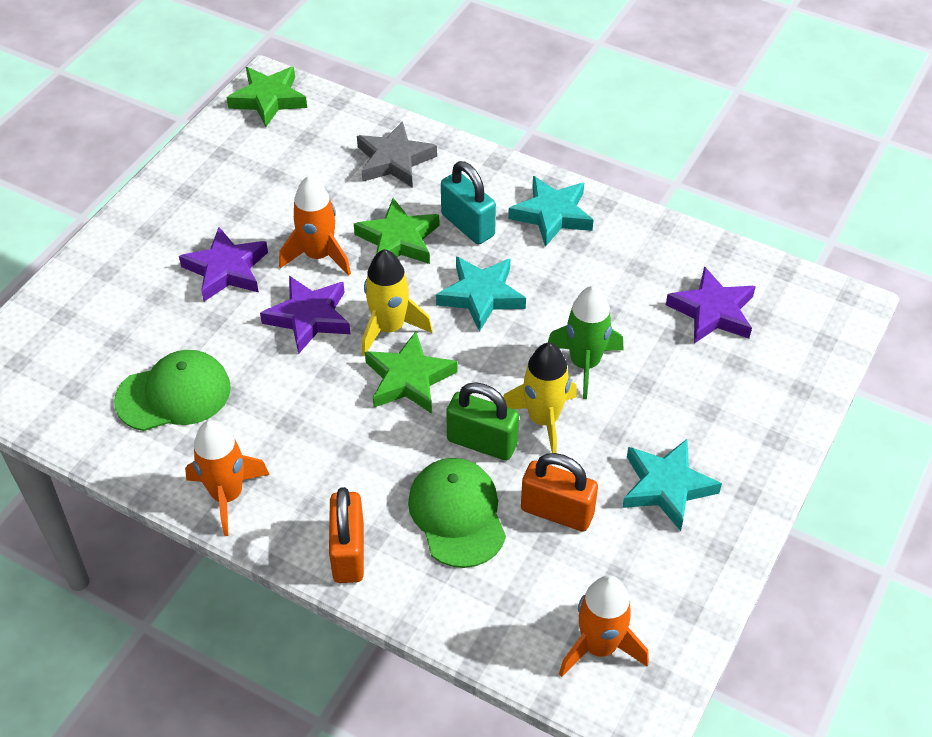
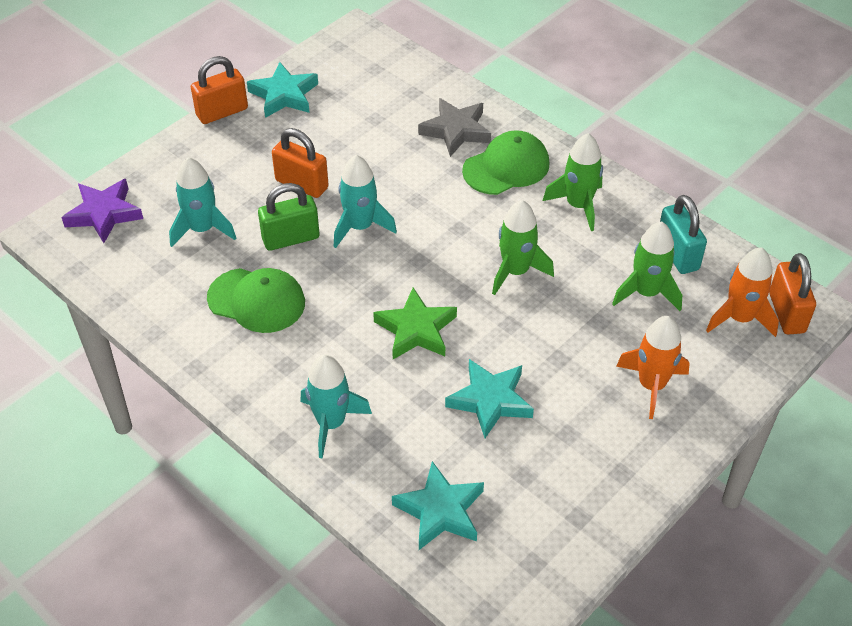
green rocket: 1 -> 3
green star: 3 -> 1
orange padlock: 2 -> 3
orange rocket: 3 -> 2
purple star: 3 -> 1
turquoise rocket: 0 -> 3
yellow rocket: 2 -> 0

